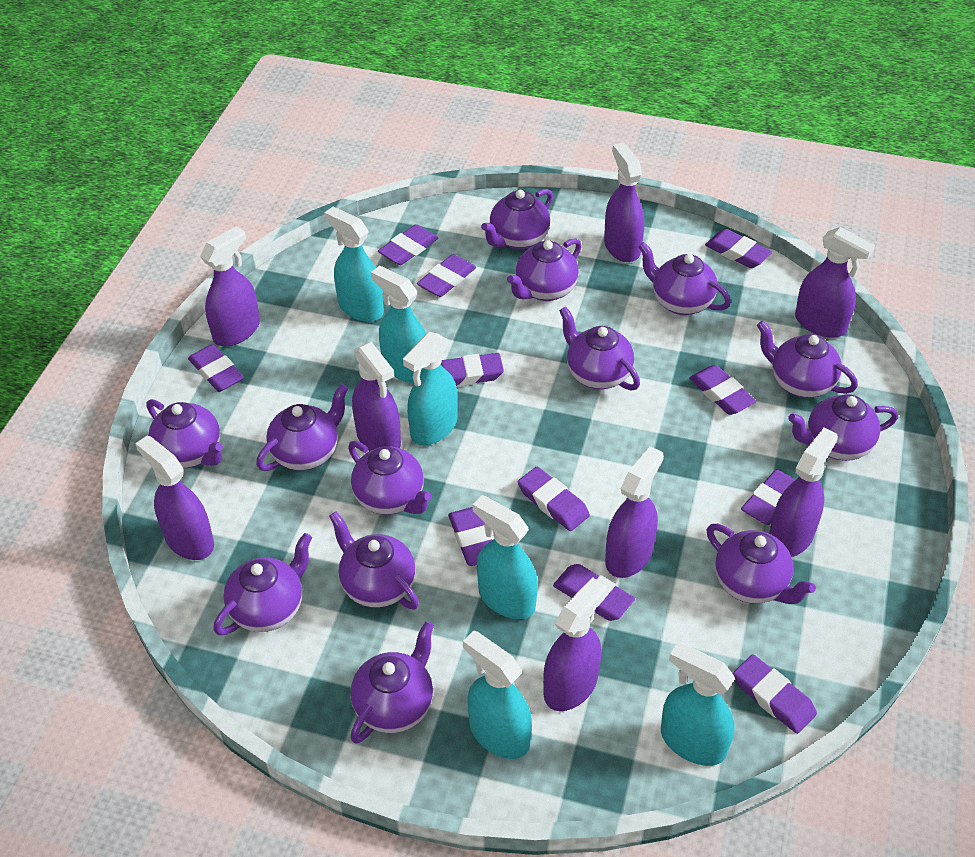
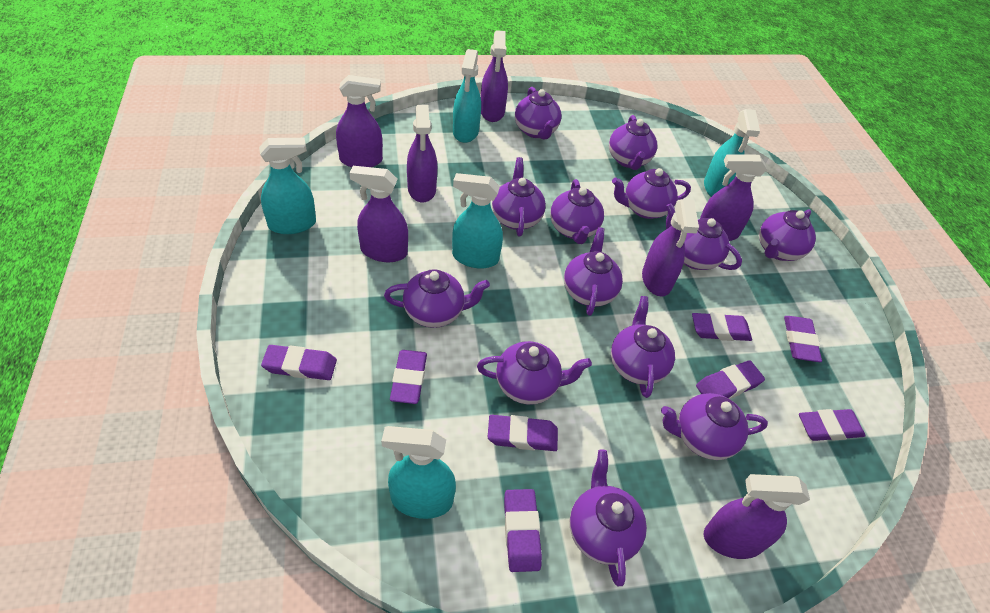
purple eraser: 11 -> 8
purple spray bottle: 8 -> 7
turquoise spray bottle: 6 -> 5

